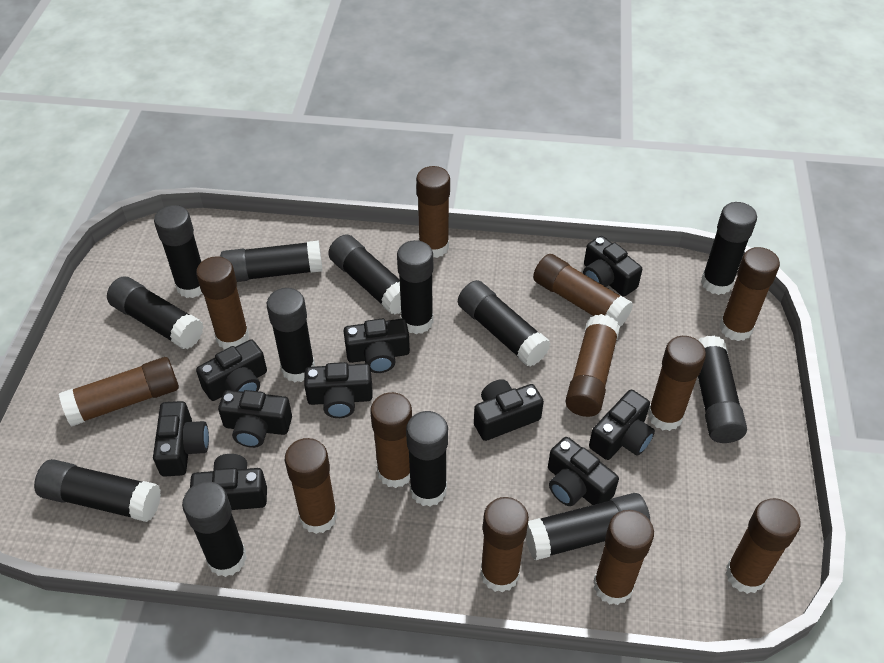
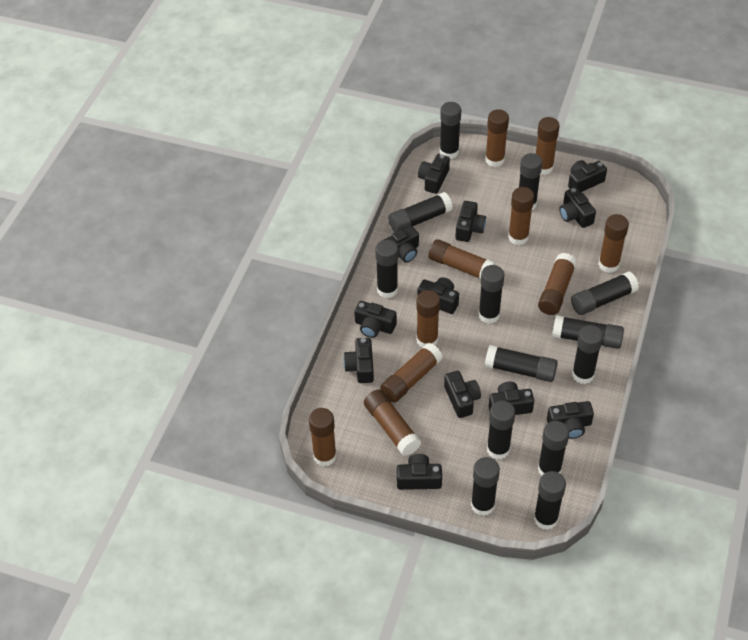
black camera: 10 -> 12
brown glue stick: 12 -> 10

